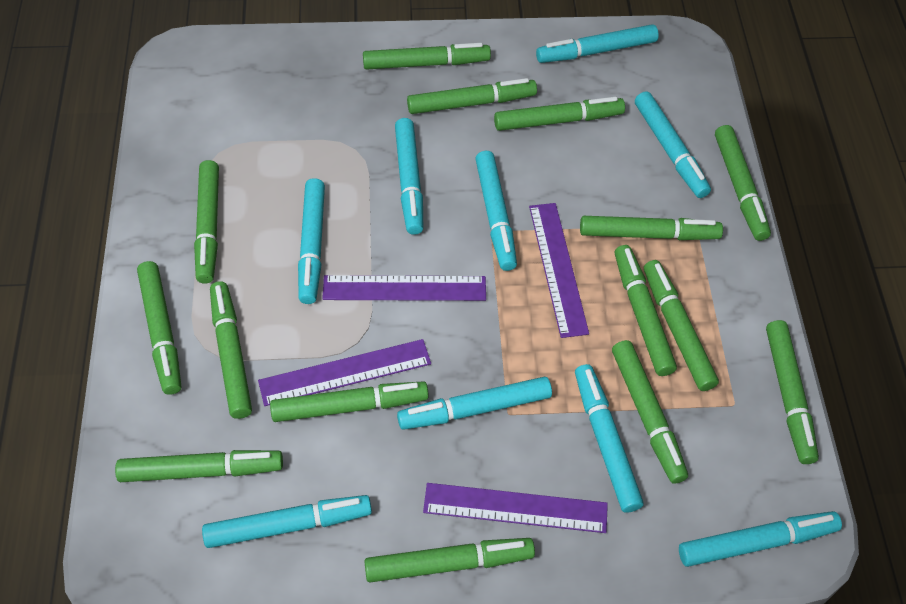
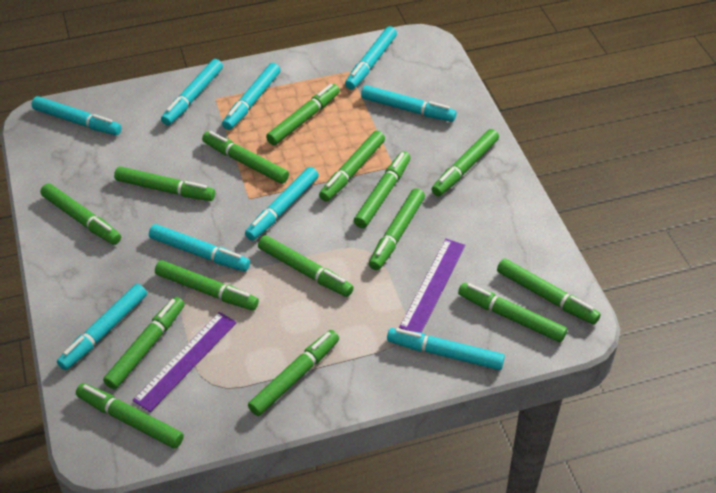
purple ruler: 4 -> 2

